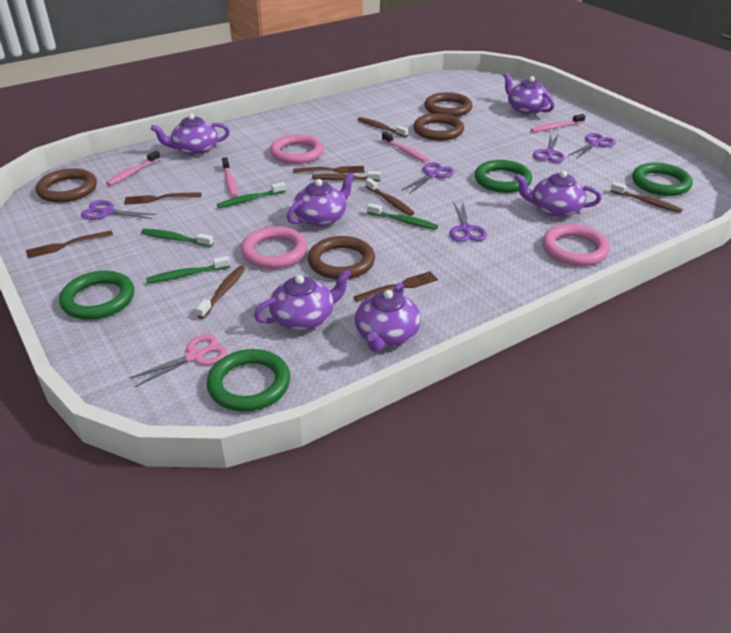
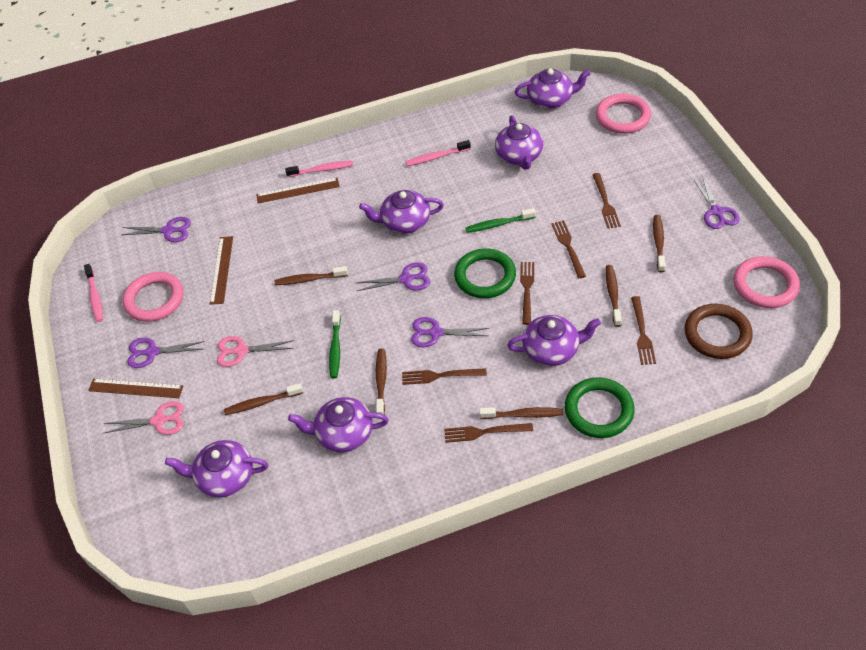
brown fork: 4 -> 6
brown ring: 4 -> 1
brown ruler: 0 -> 3
brown toothbrush: 5 -> 6
green ring: 4 -> 2
green toothbrush: 4 -> 2
pink scissors: 1 -> 2
pink toothbrush: 4 -> 3

